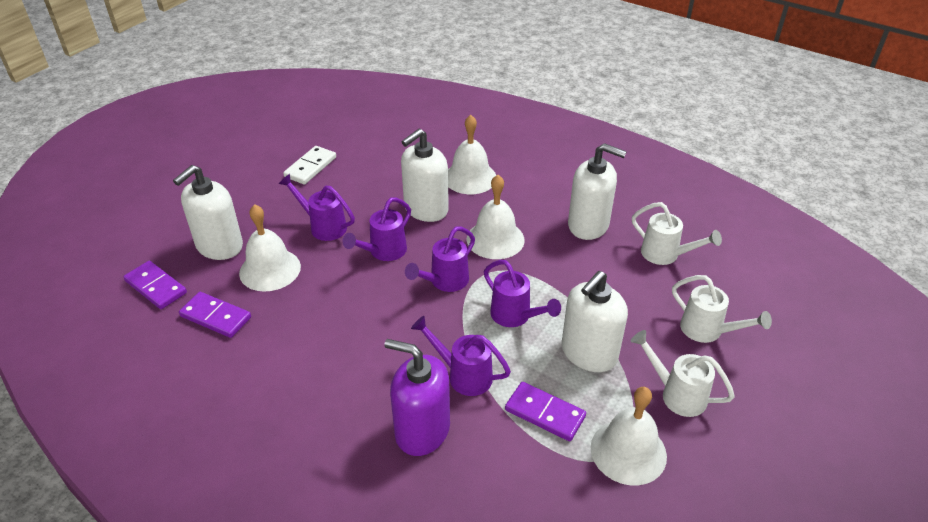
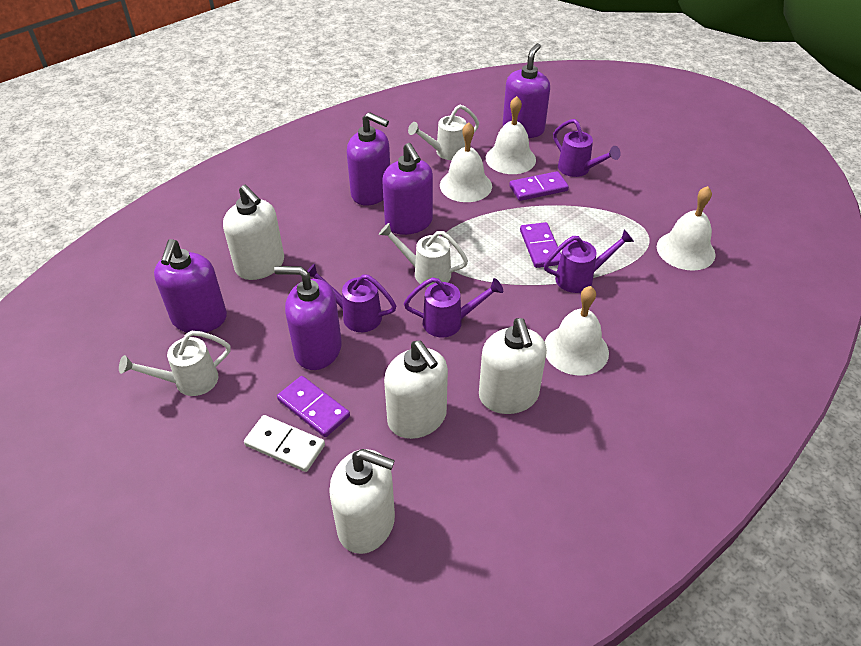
purple soap dispenser: 1 -> 5
purple watering can: 5 -> 4

